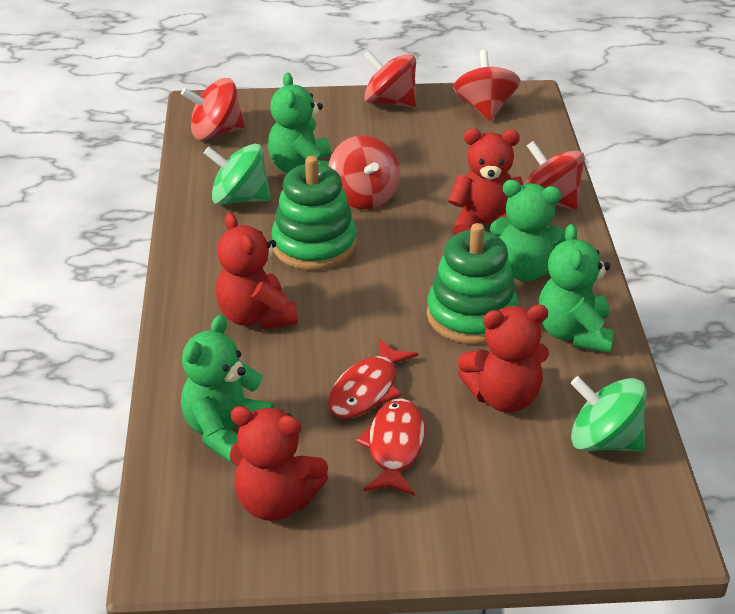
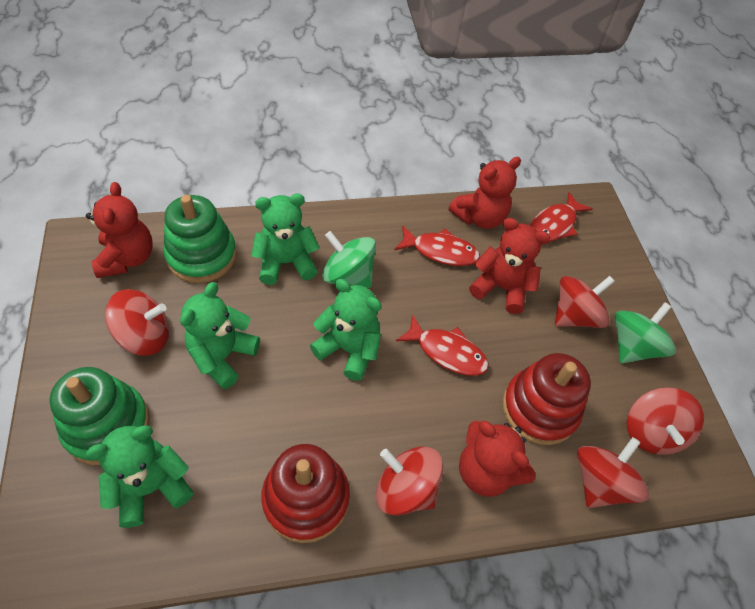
red fish: 2 -> 3
red stacking toy: 0 -> 2

